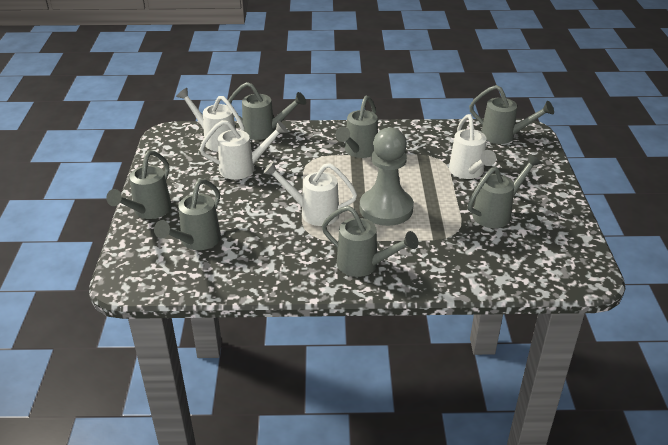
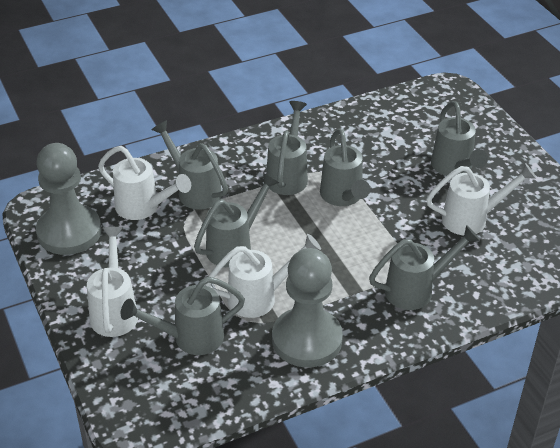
grey pawn: 1 -> 2

